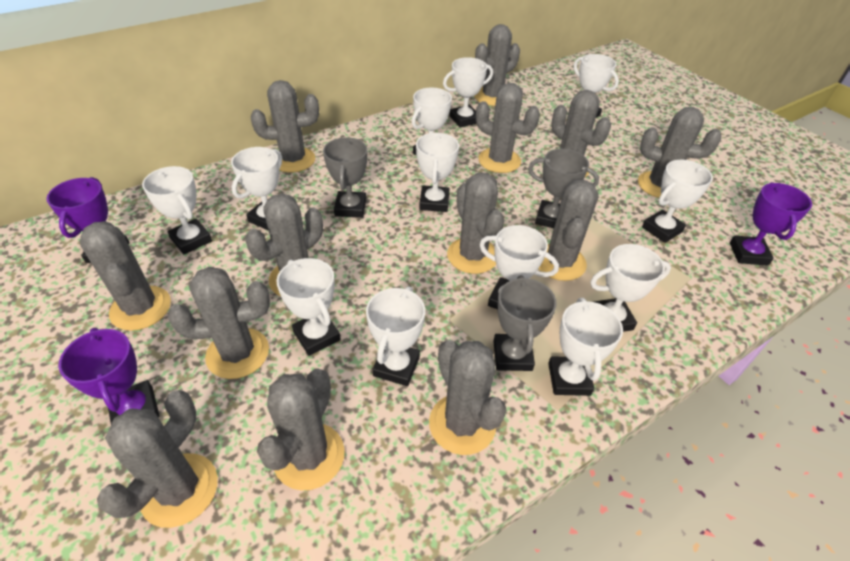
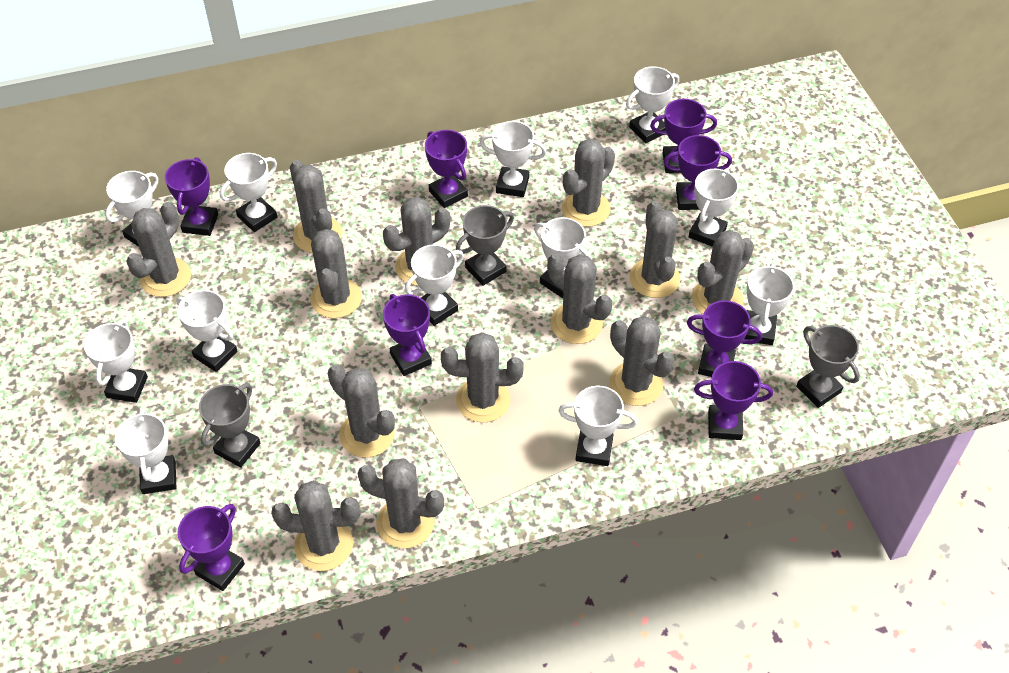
purple trophy: 3 -> 8

